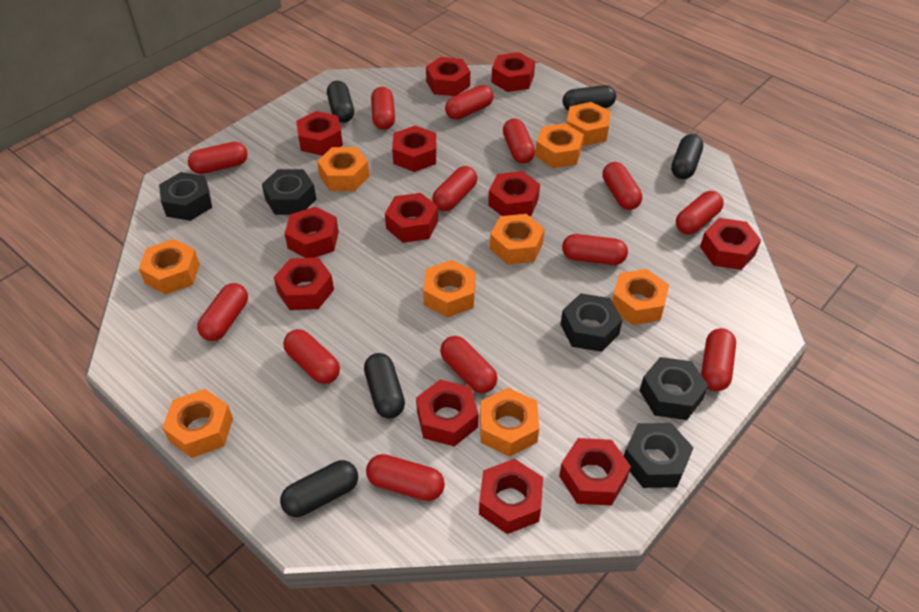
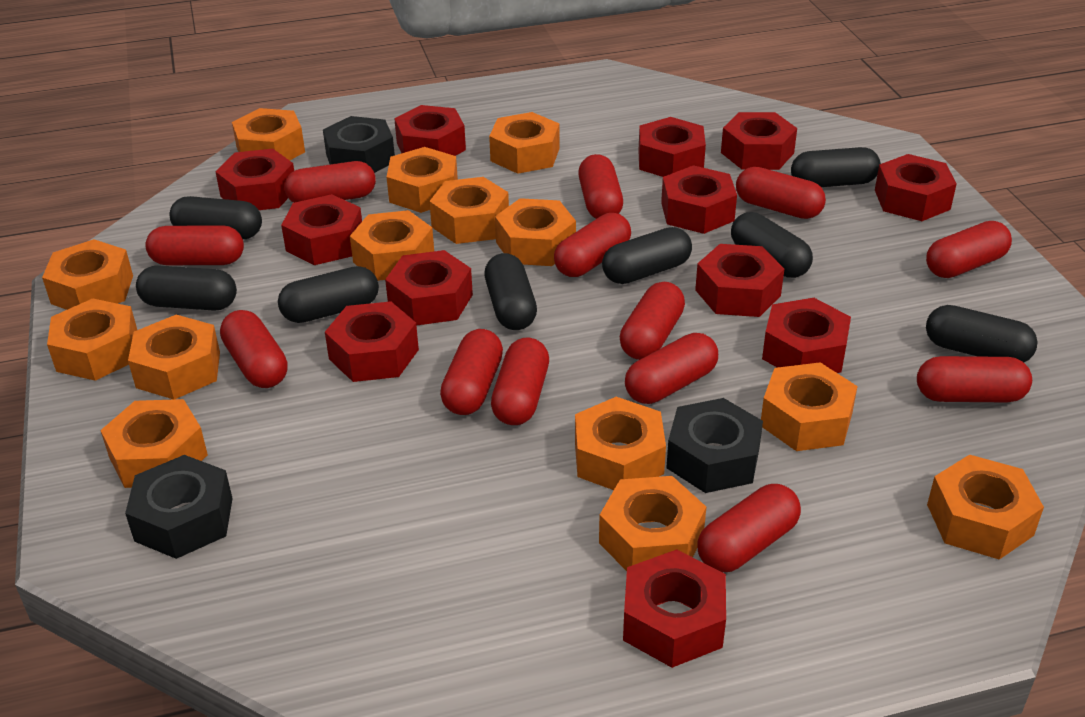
black capsule: 5 -> 8
black nut: 5 -> 3
orange nut: 9 -> 14

